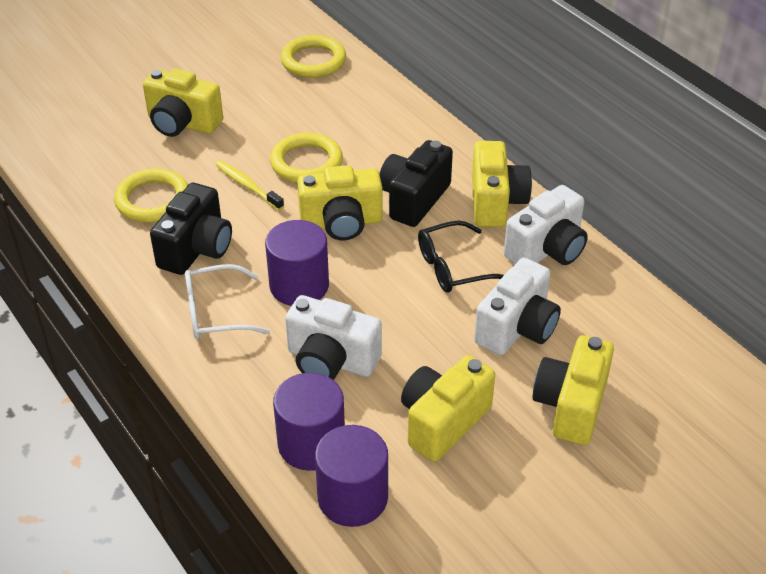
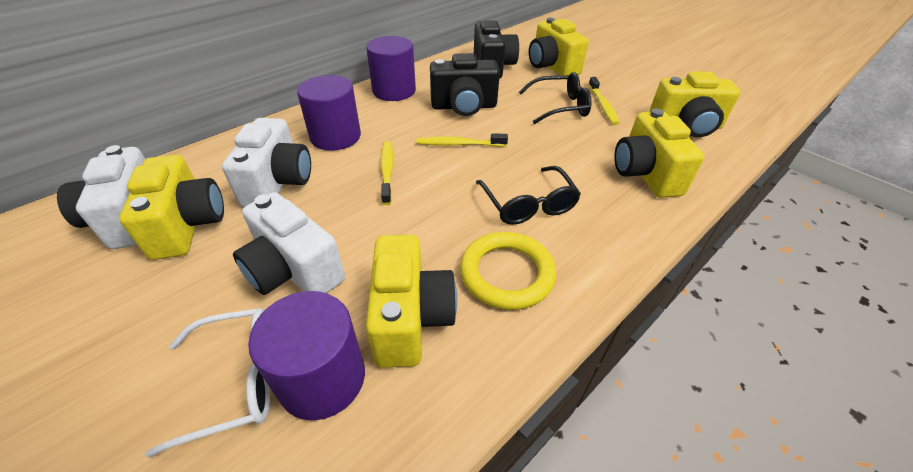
black glasses: 1 -> 2
yellow ring: 3 -> 1
yellow toothbrush: 1 -> 3

